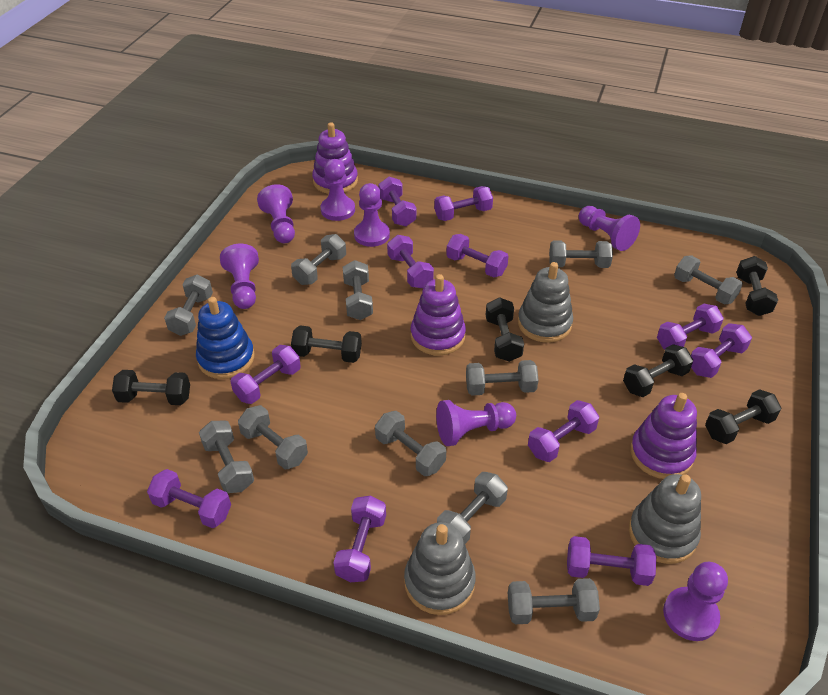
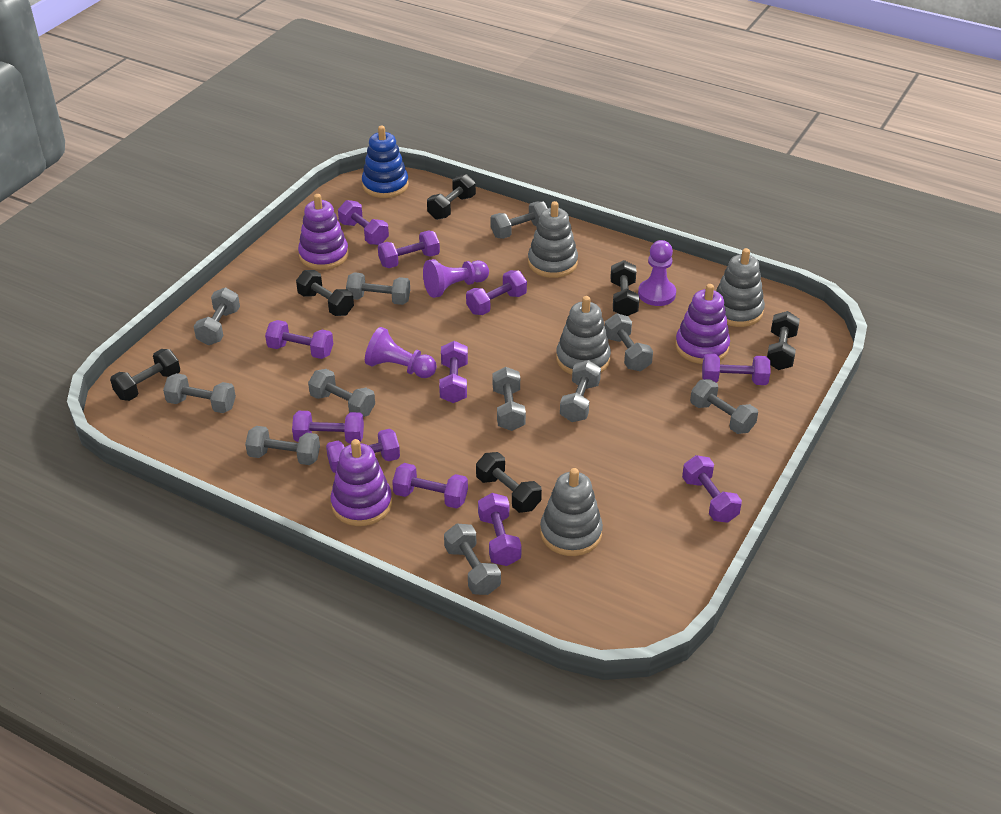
grey stacking toy: 3 -> 4
purple pawn: 7 -> 3

